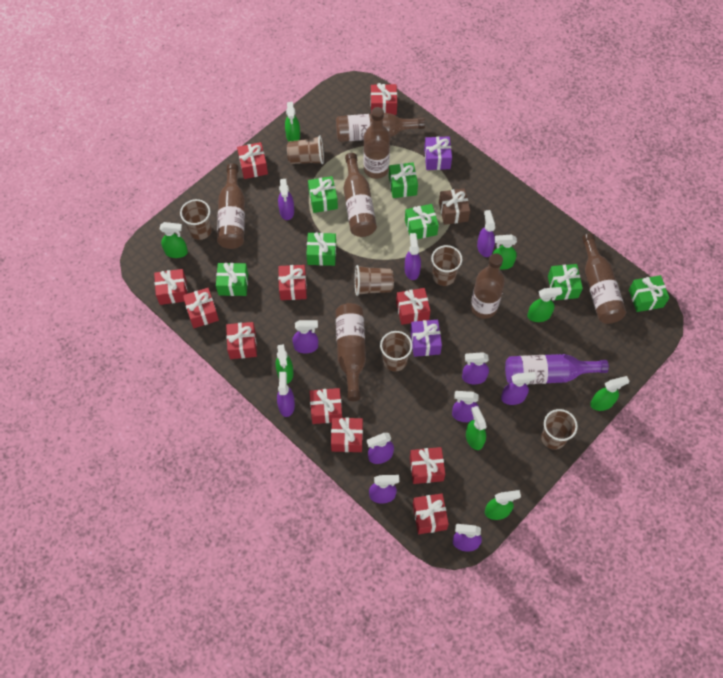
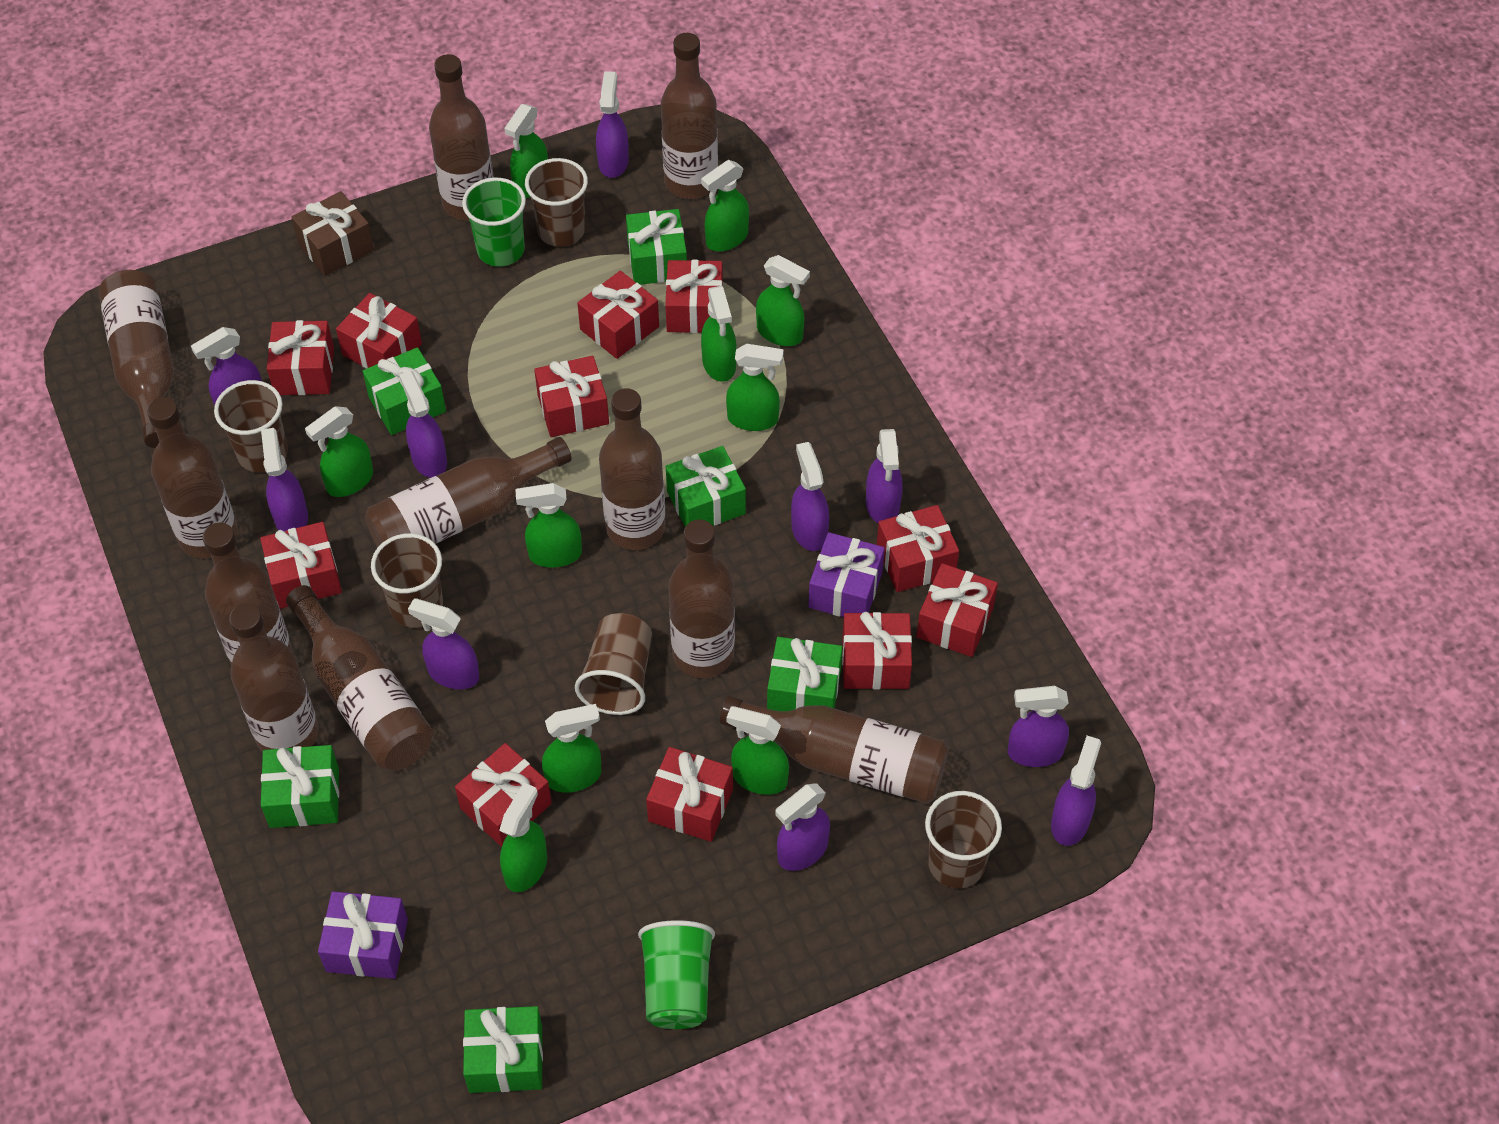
brown bottle: 7 -> 11
brown cup: 6 -> 5
green cup: 0 -> 2
green gift: 7 -> 6
green spray bottle: 8 -> 10
purple bottle: 1 -> 0
purple spray bottle: 11 -> 10

